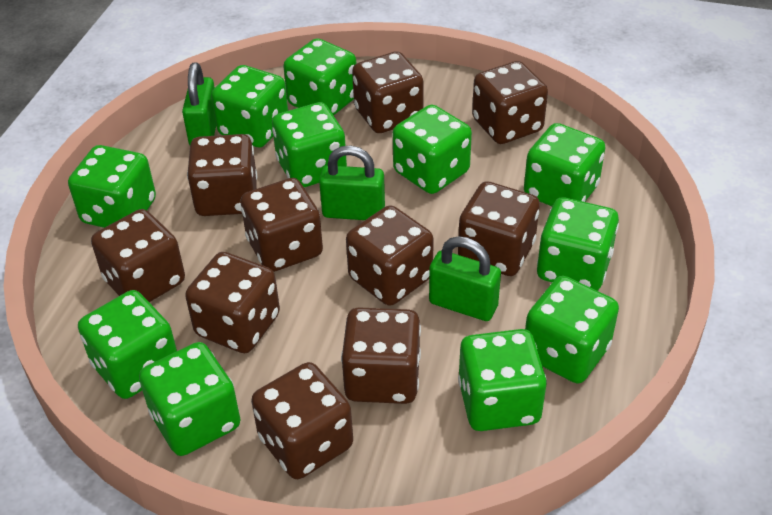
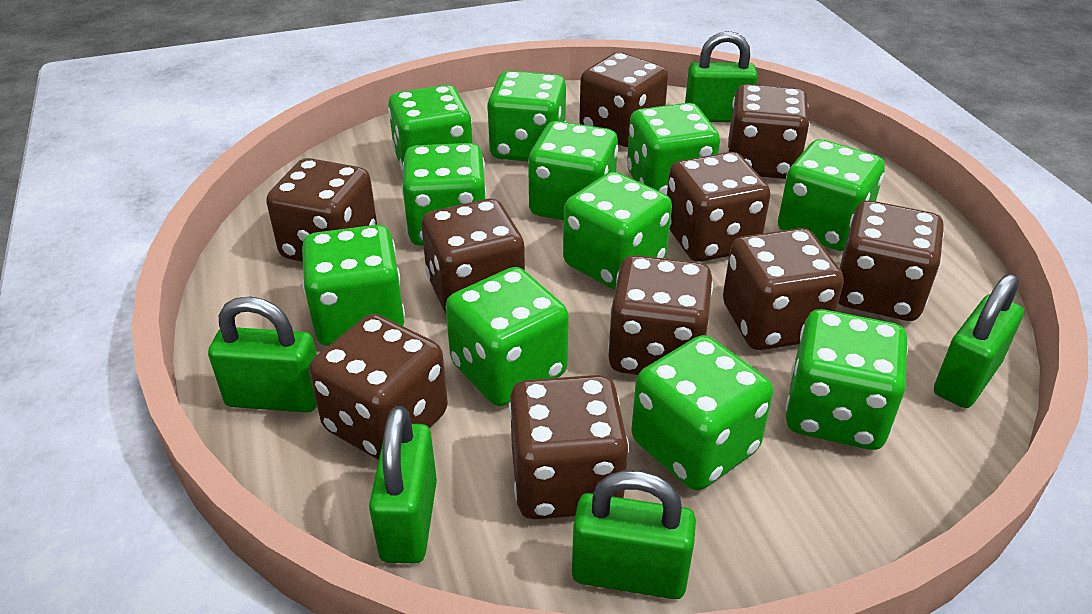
green padlock: 3 -> 5

